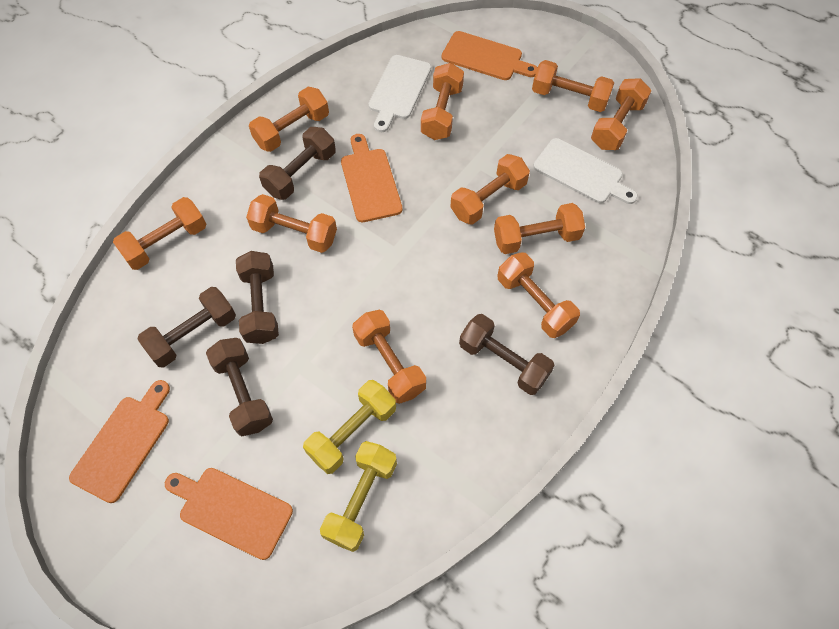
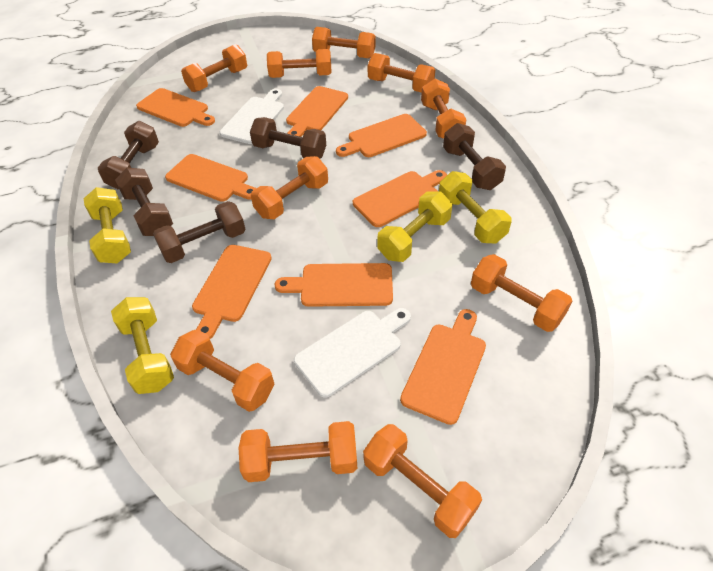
orange cutting board: 4 -> 8
yellow dumbbell: 2 -> 4

